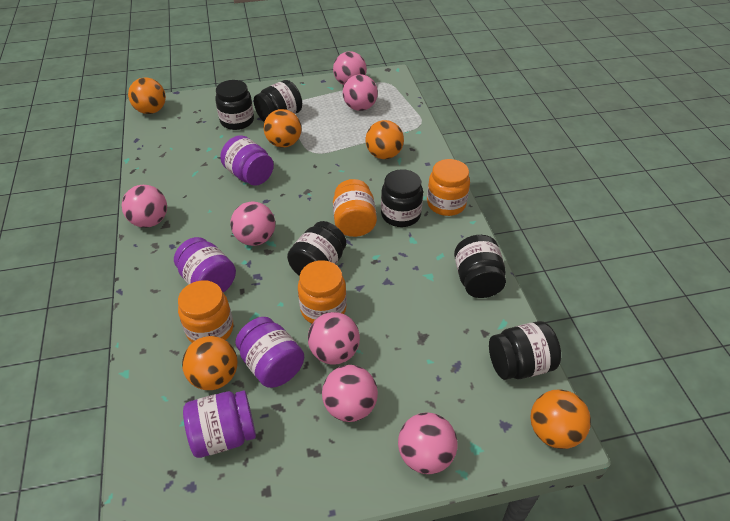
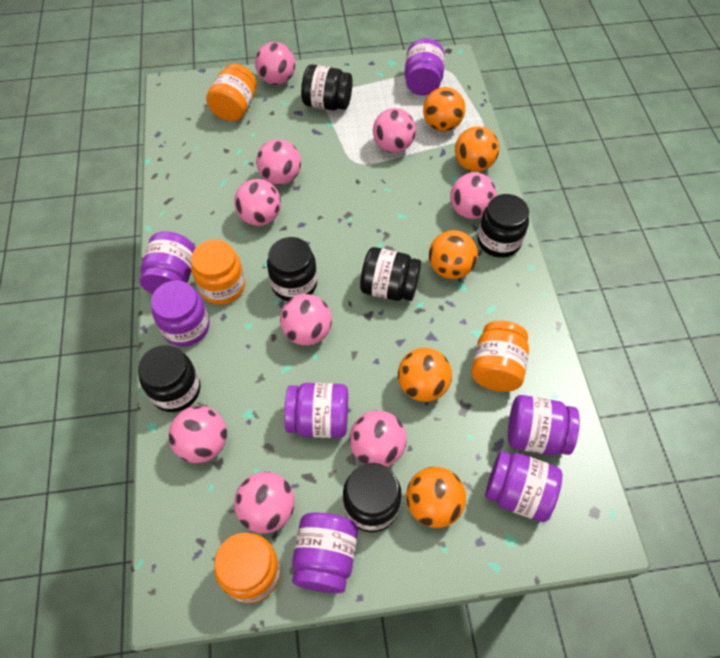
pink ball: 7 -> 9
purple jar: 4 -> 7

